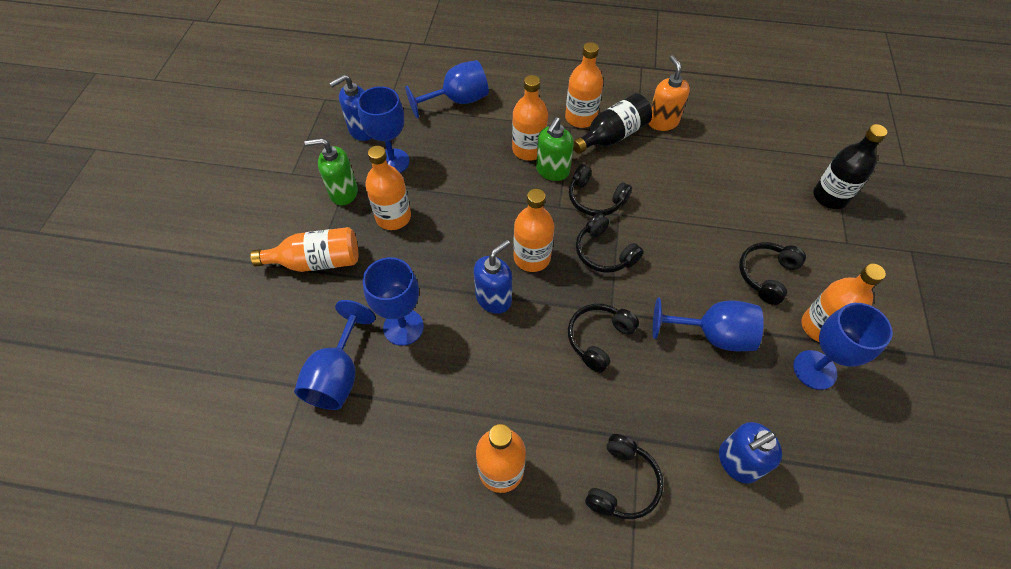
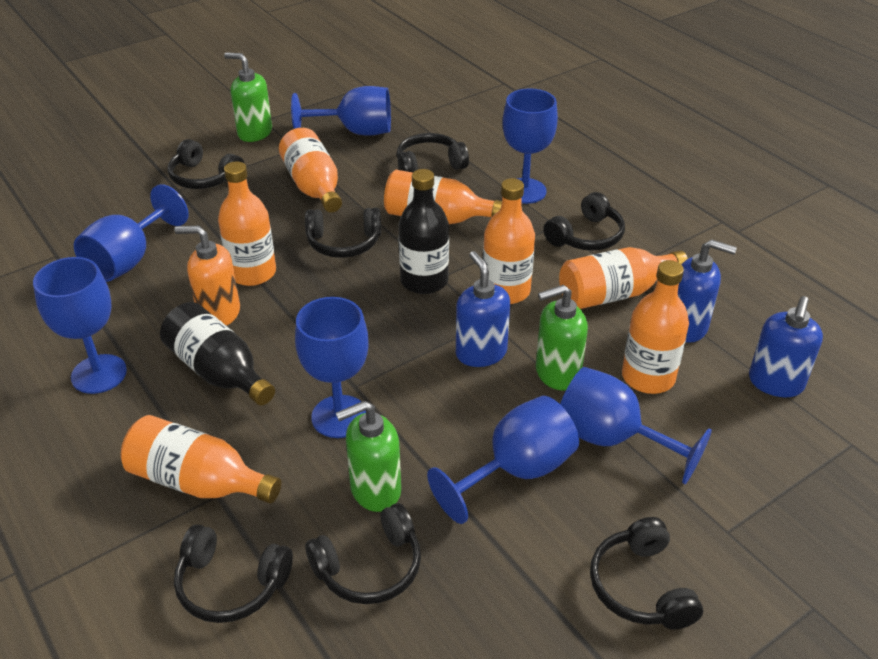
black headphones: 5 -> 7
blue goblet: 6 -> 7
green soap dispenser: 2 -> 3

